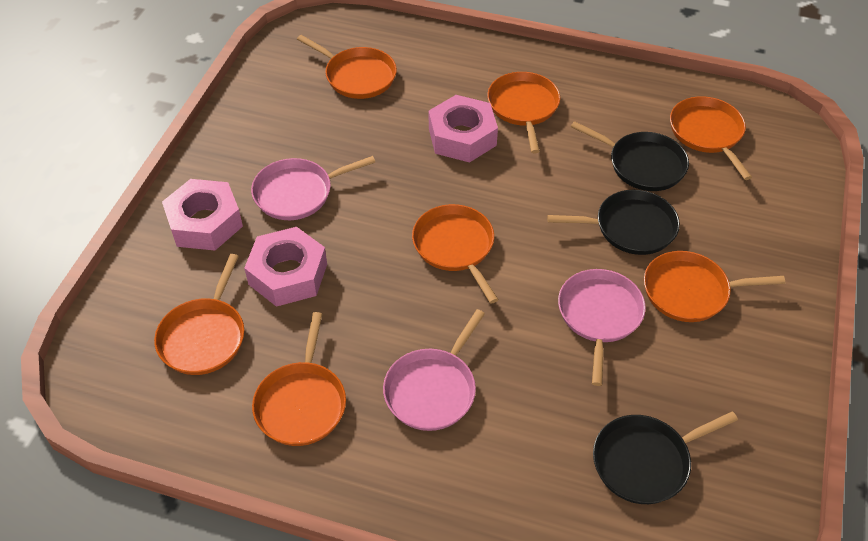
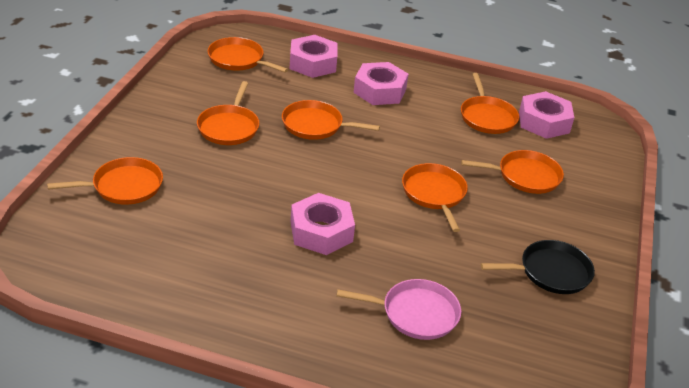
black pan: 3 -> 1
pink nut: 3 -> 4
pink pan: 3 -> 1

